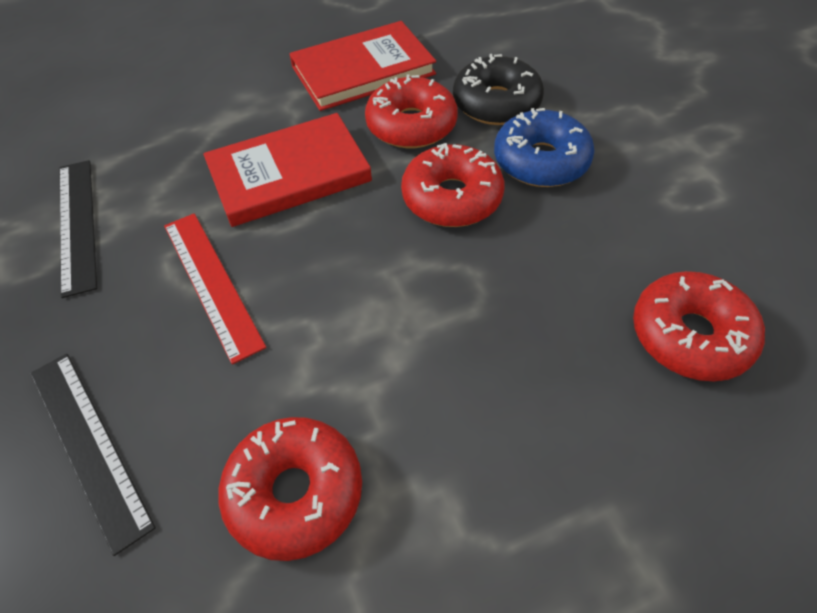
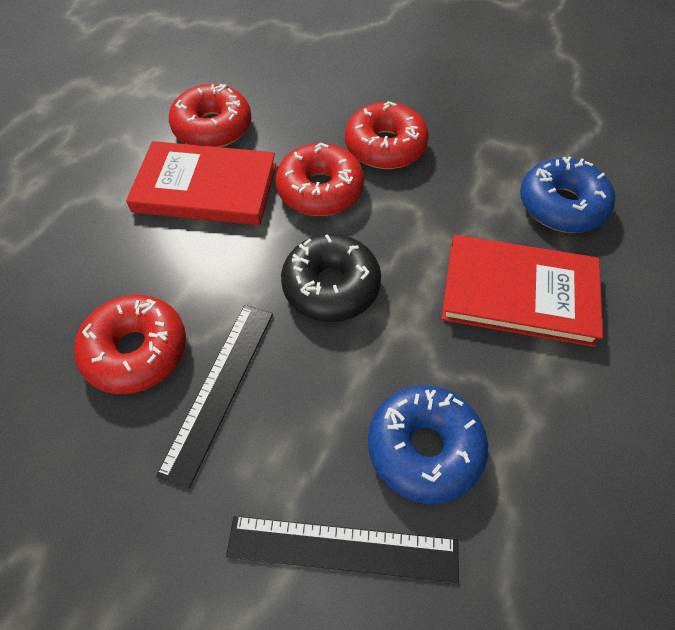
blue donut: 1 -> 2
red ruler: 1 -> 0

